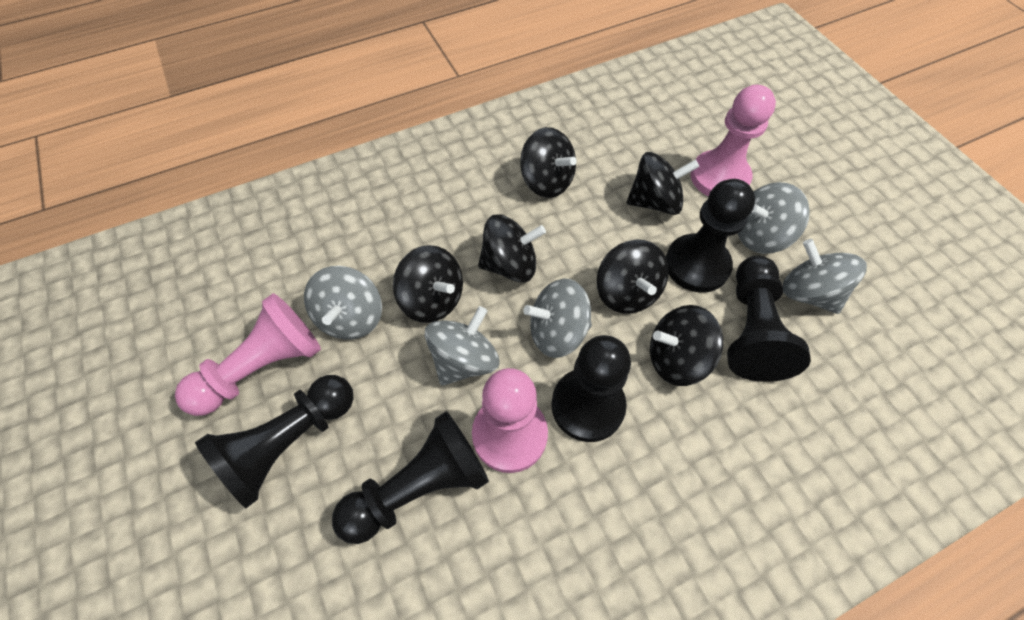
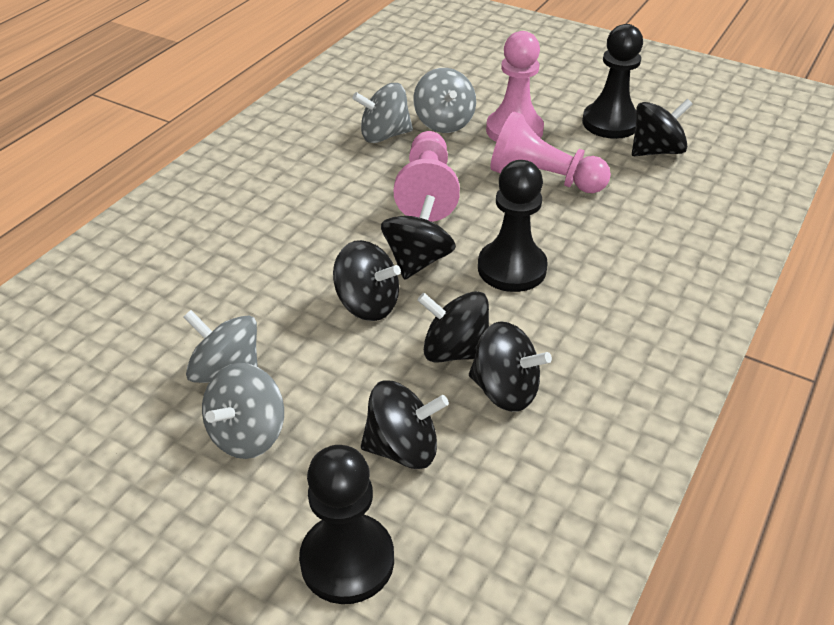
black pawn: 5 -> 3
grey spinning top: 5 -> 4

